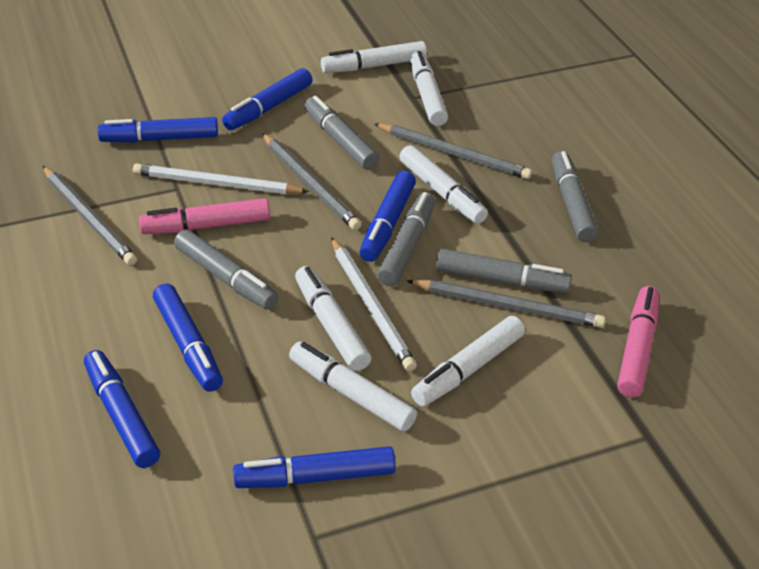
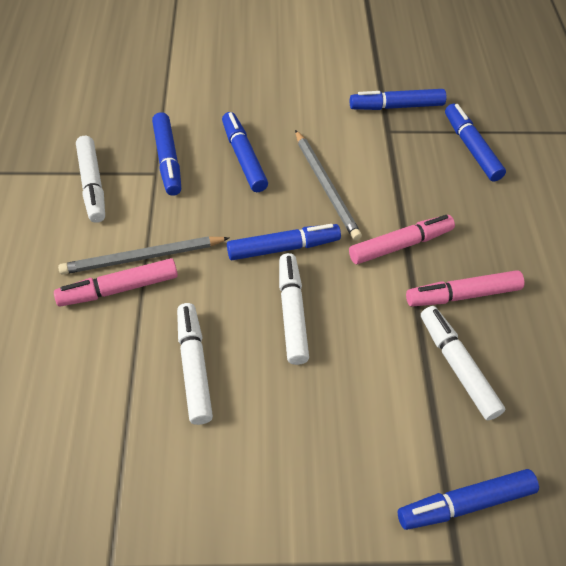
grey marker: 5 -> 0
grey pencil: 4 -> 2
pink marker: 2 -> 3
white marker: 6 -> 4
white pencil: 2 -> 0

